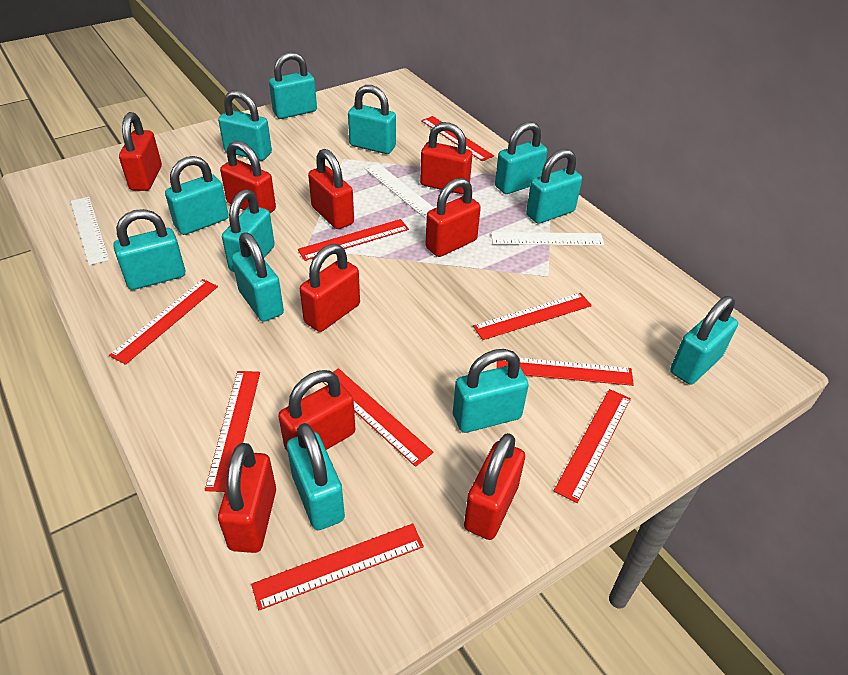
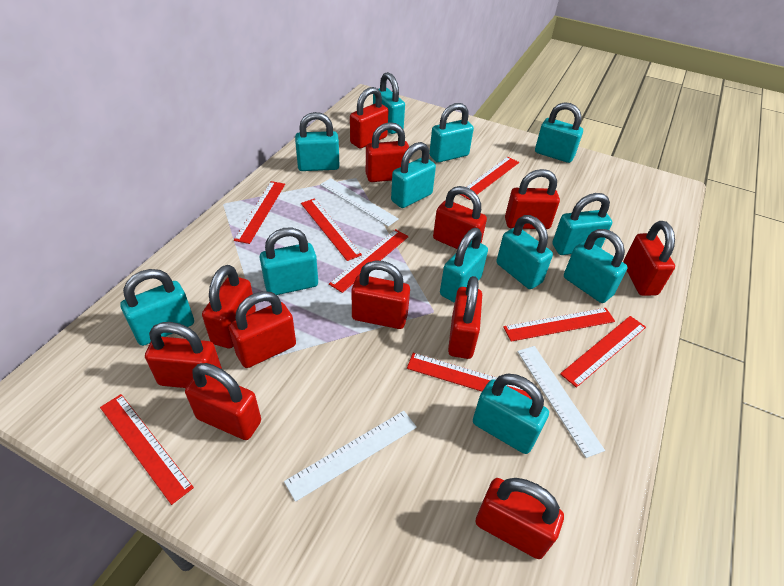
red padlock: 9 -> 12
red ruler: 9 -> 8

